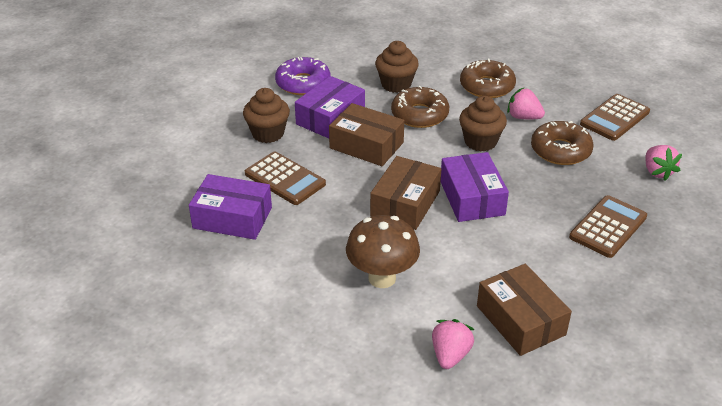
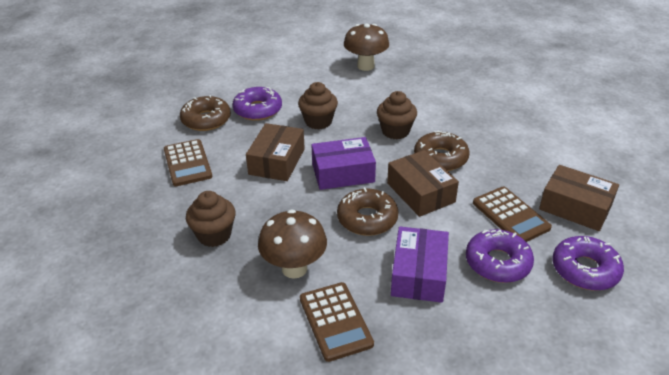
brown mushroom: 1 -> 2
pink strawberry: 3 -> 0
purple box: 3 -> 2
purple donut: 1 -> 3

